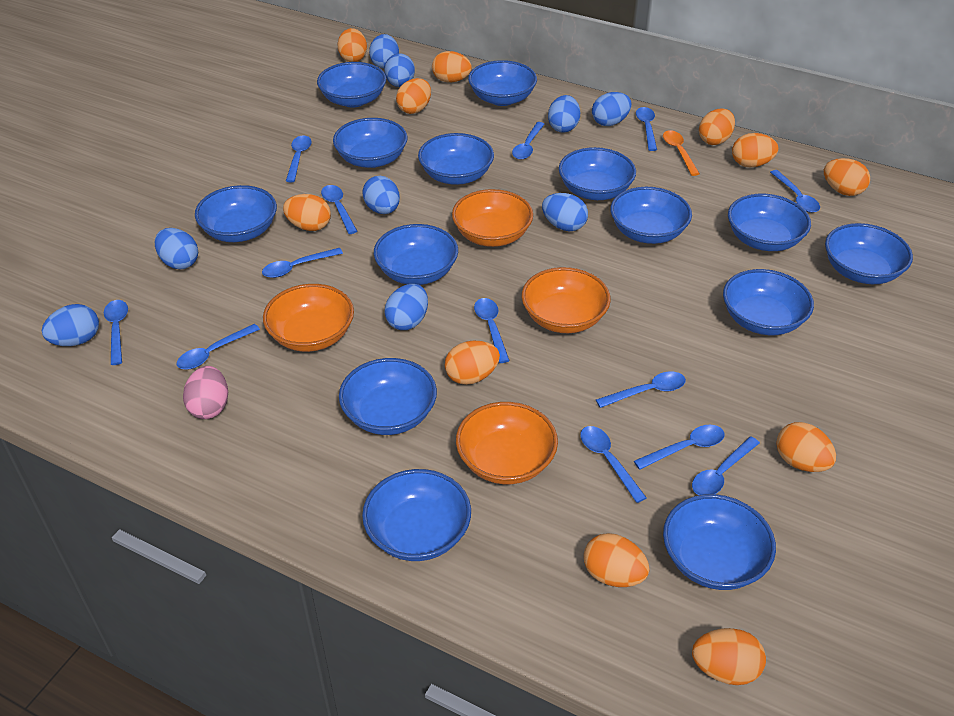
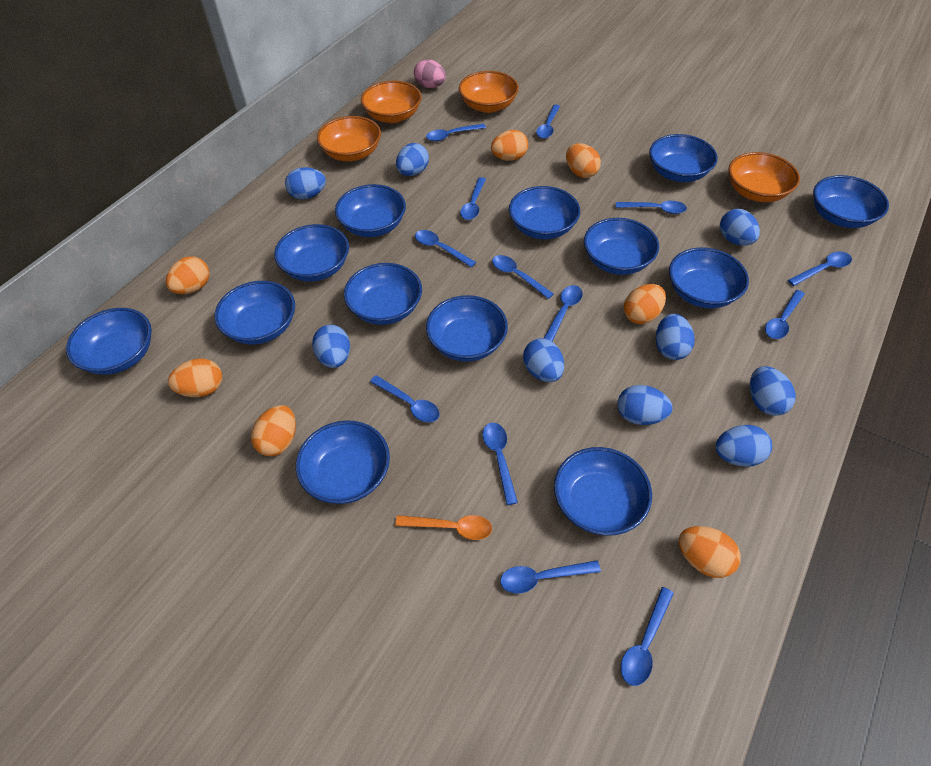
blue bowl: 14 -> 13
orange egg: 11 -> 7

